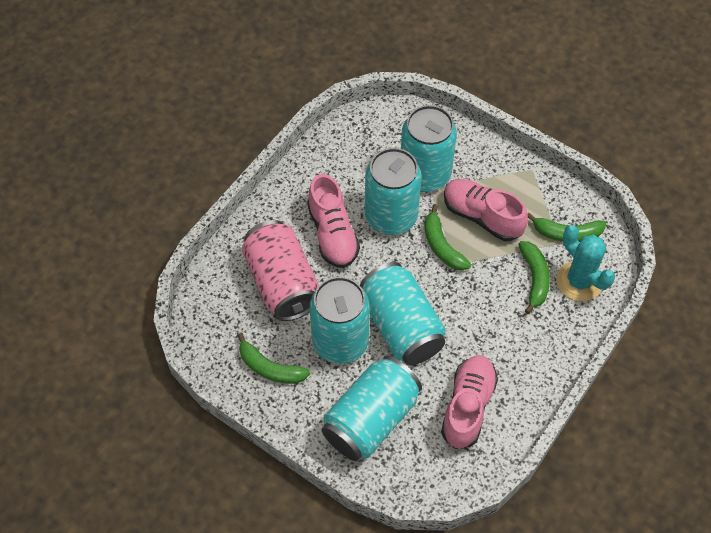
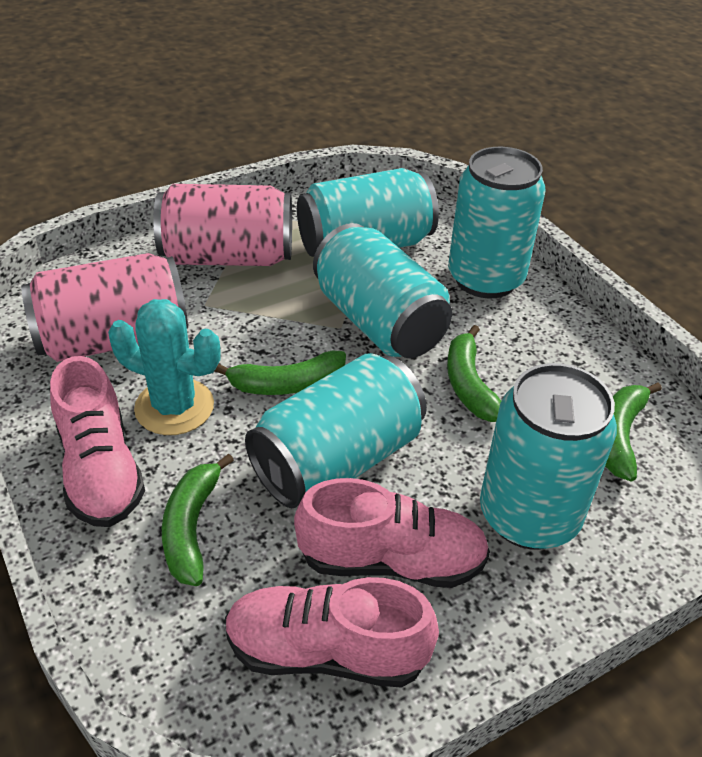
pink can: 1 -> 2

